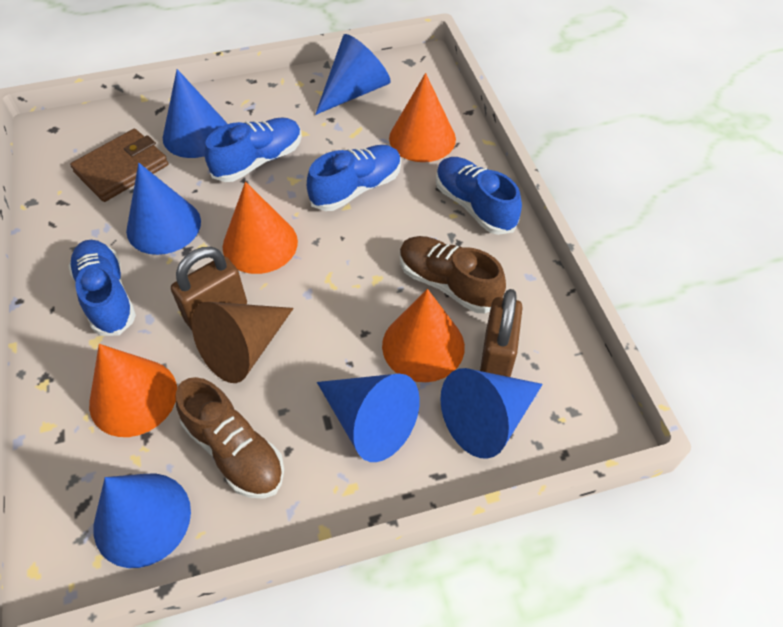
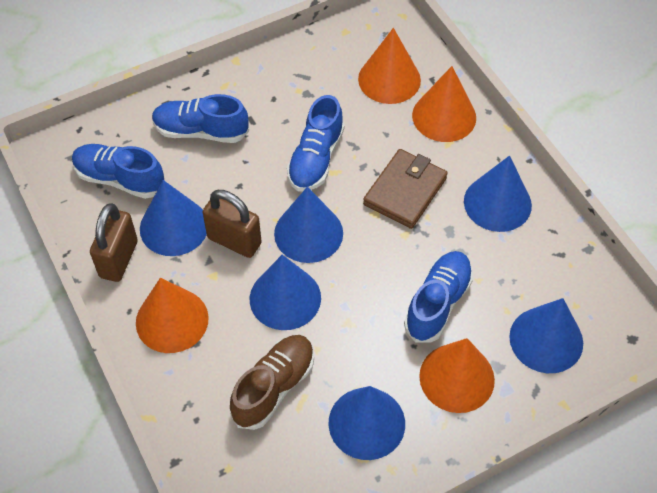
brown cone: 1 -> 0
brown shoe: 2 -> 1

